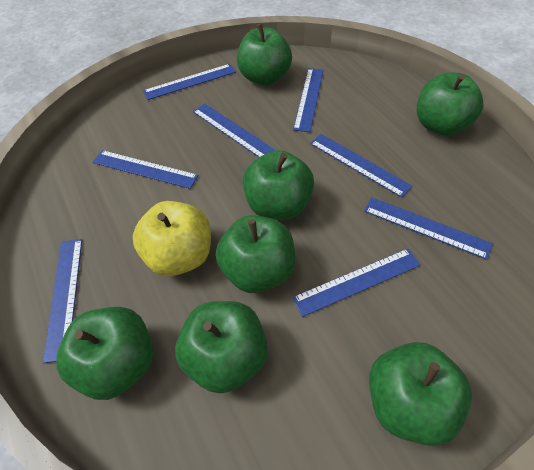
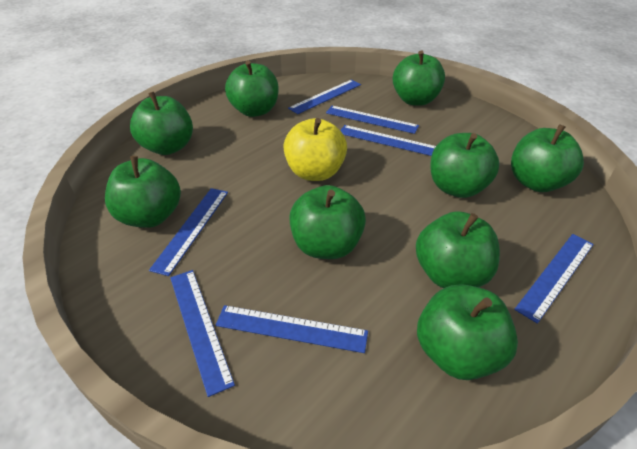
blue ruler: 8 -> 7
green apple: 7 -> 9

